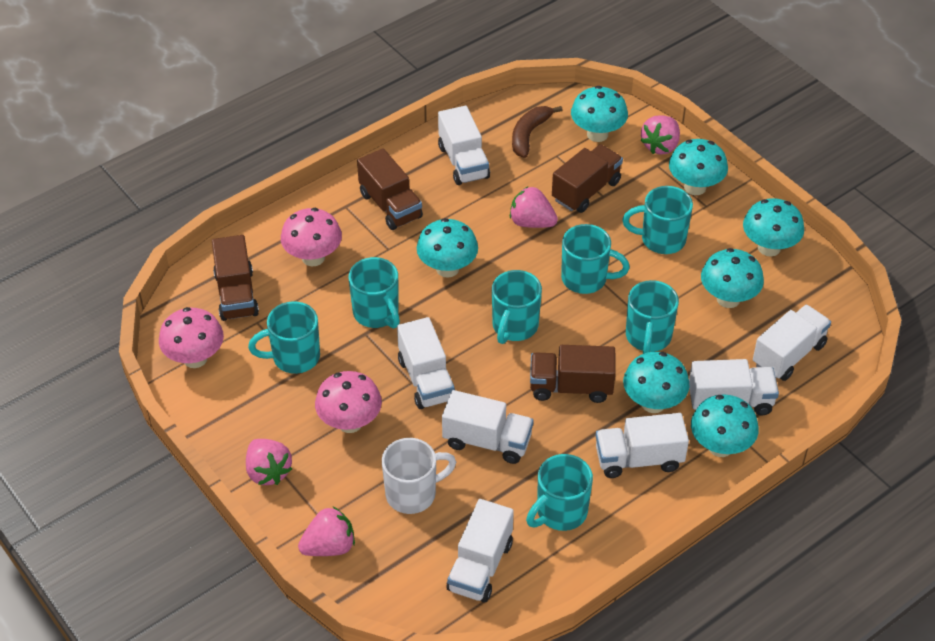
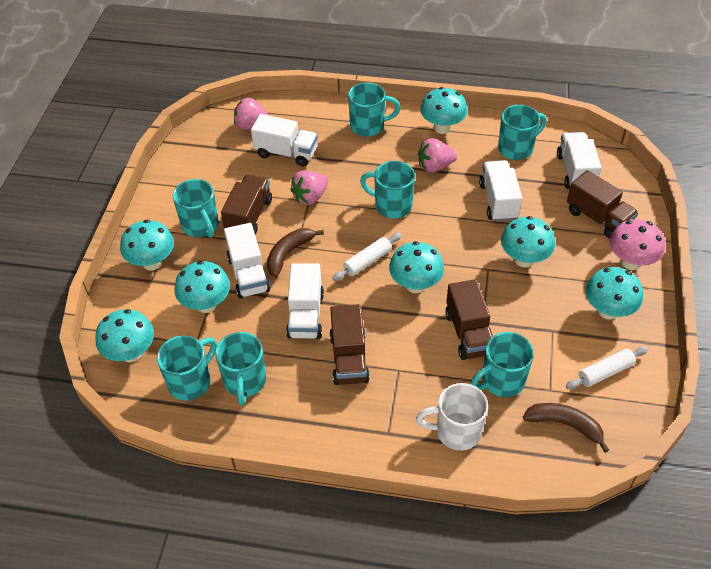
brown banana: 1 -> 2
pink mushroom: 3 -> 1
pink strawberry: 4 -> 3
white rolling pin: 0 -> 2
white truck: 7 -> 5

